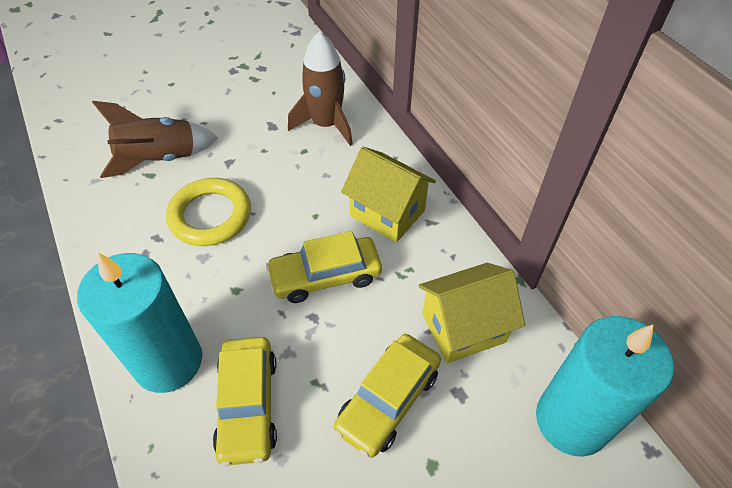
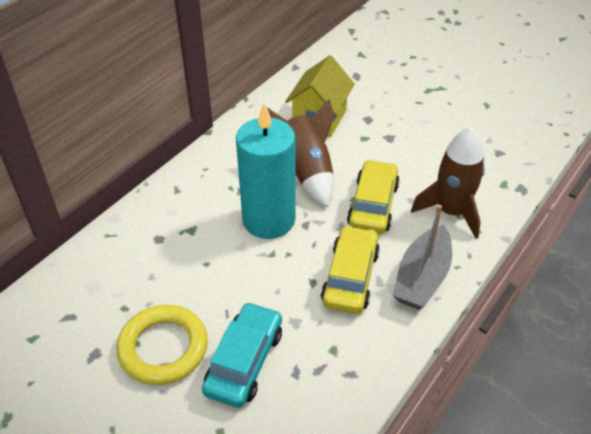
grey boat: 0 -> 1
turquoise candle: 2 -> 1
turquoise car: 0 -> 1
yellow car: 3 -> 2
yellow house: 2 -> 1

